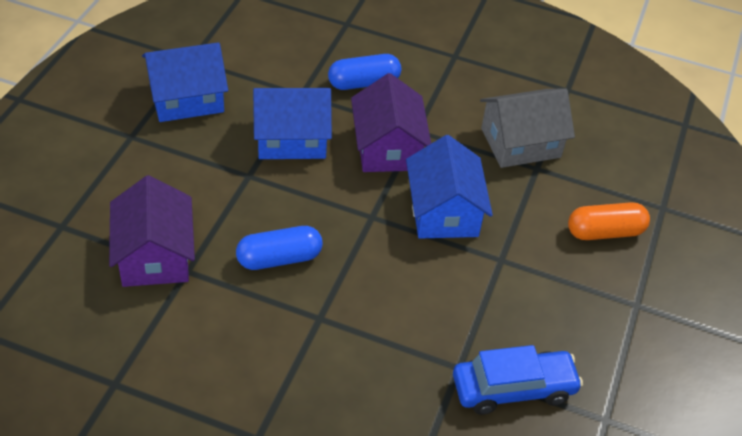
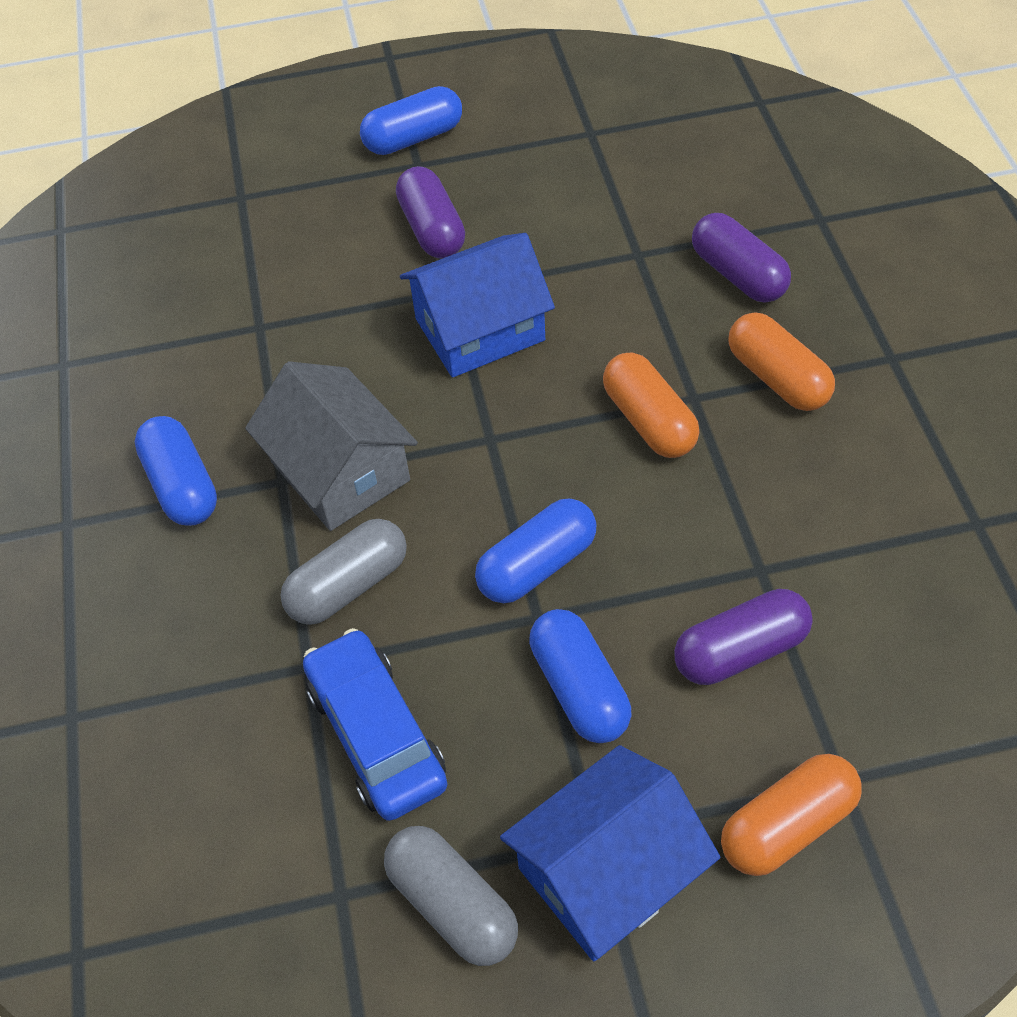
blue capsule: 2 -> 4
blue house: 3 -> 2
grey capsule: 0 -> 2
orange capsule: 1 -> 3
purple capsule: 0 -> 3
purple house: 2 -> 0

